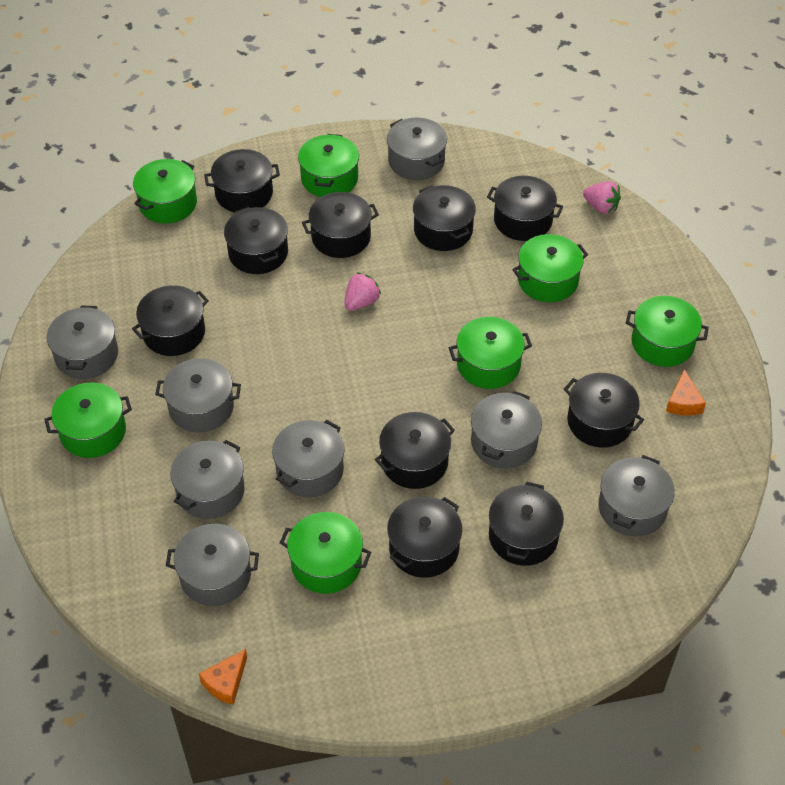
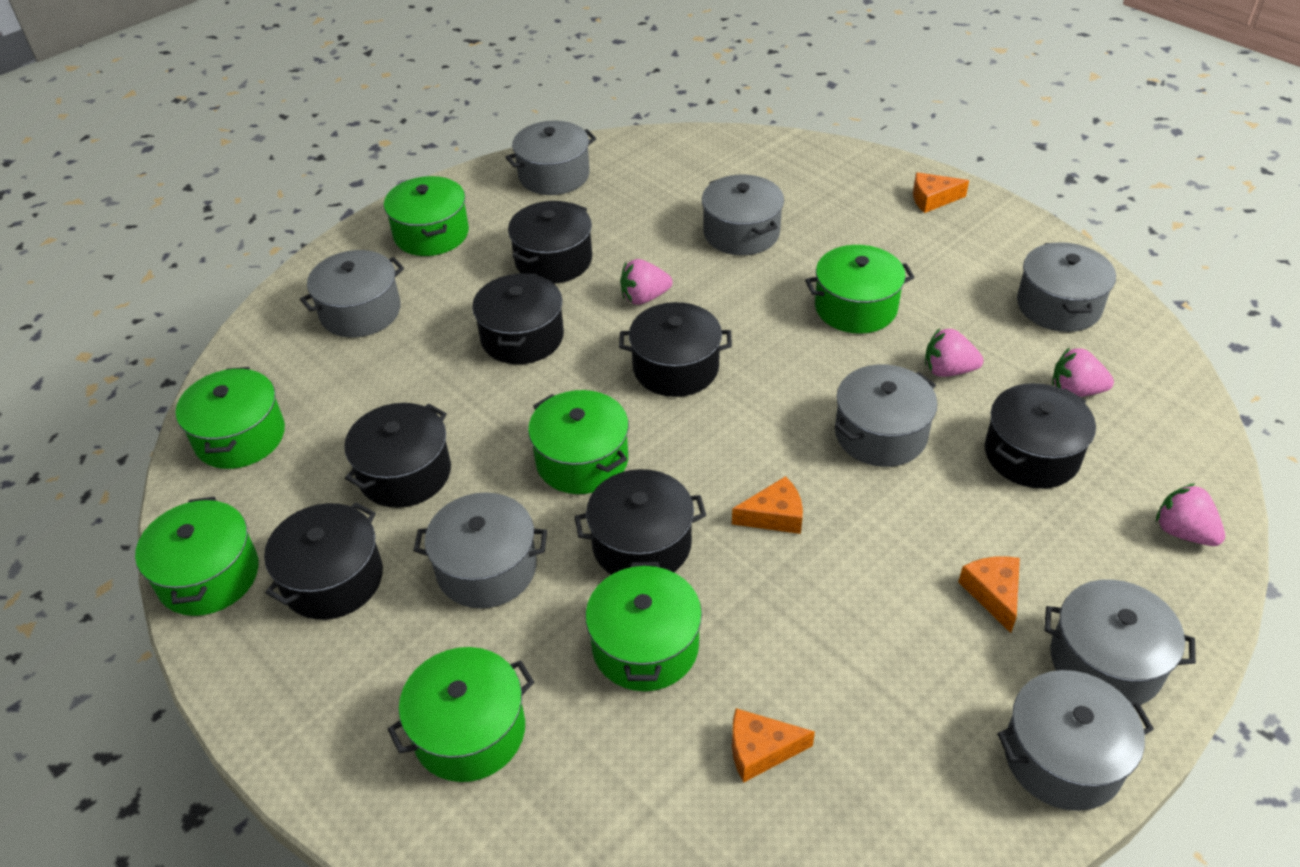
black pot: 10 -> 7
orange cheese: 2 -> 4
pink strawberry: 2 -> 4

